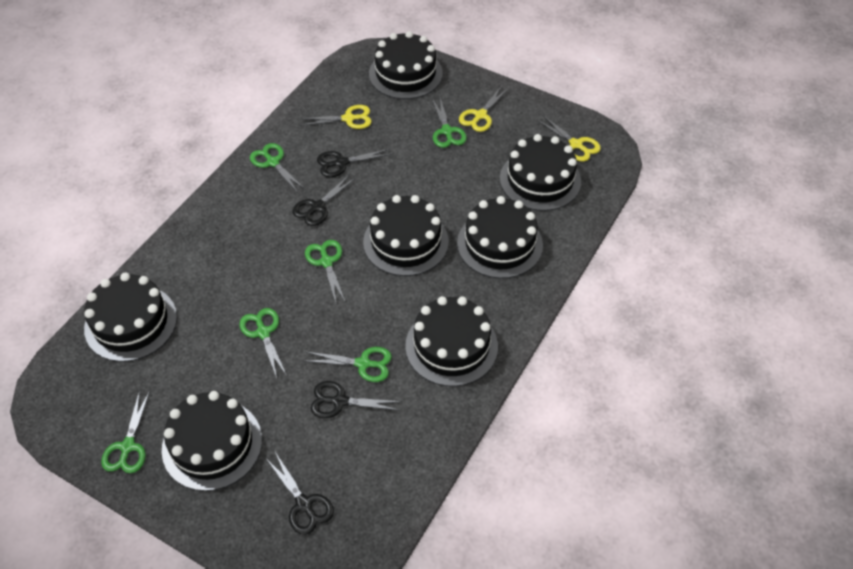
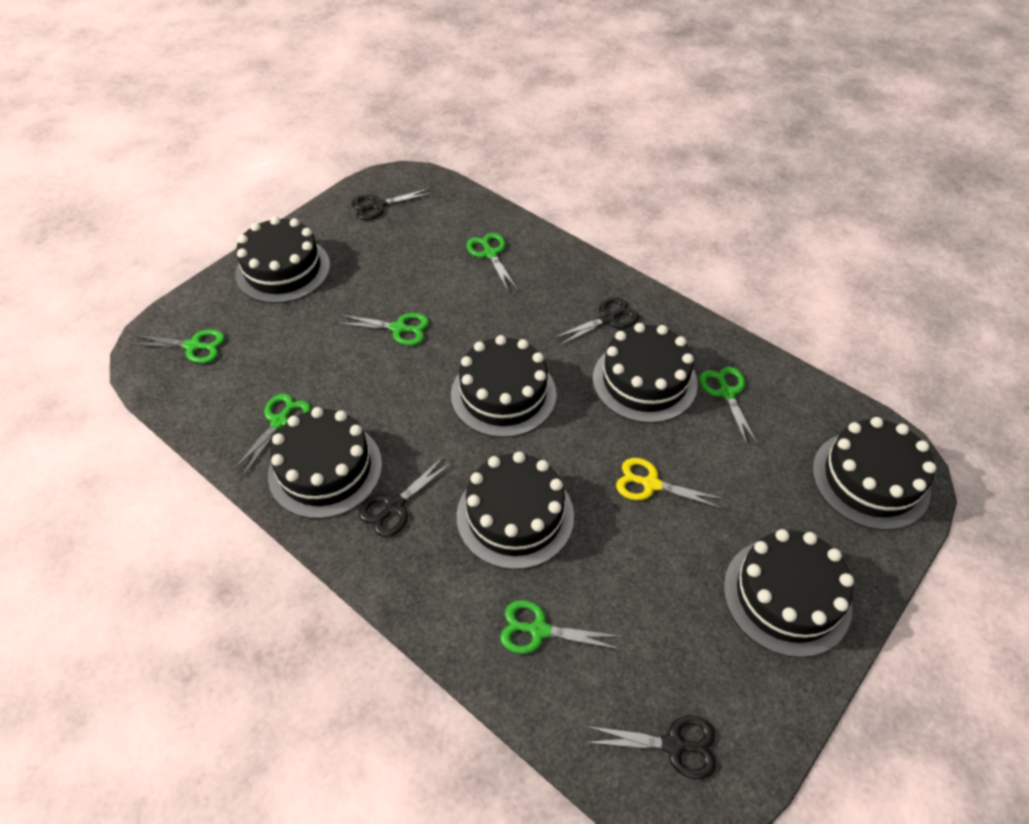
yellow scissors: 3 -> 1

